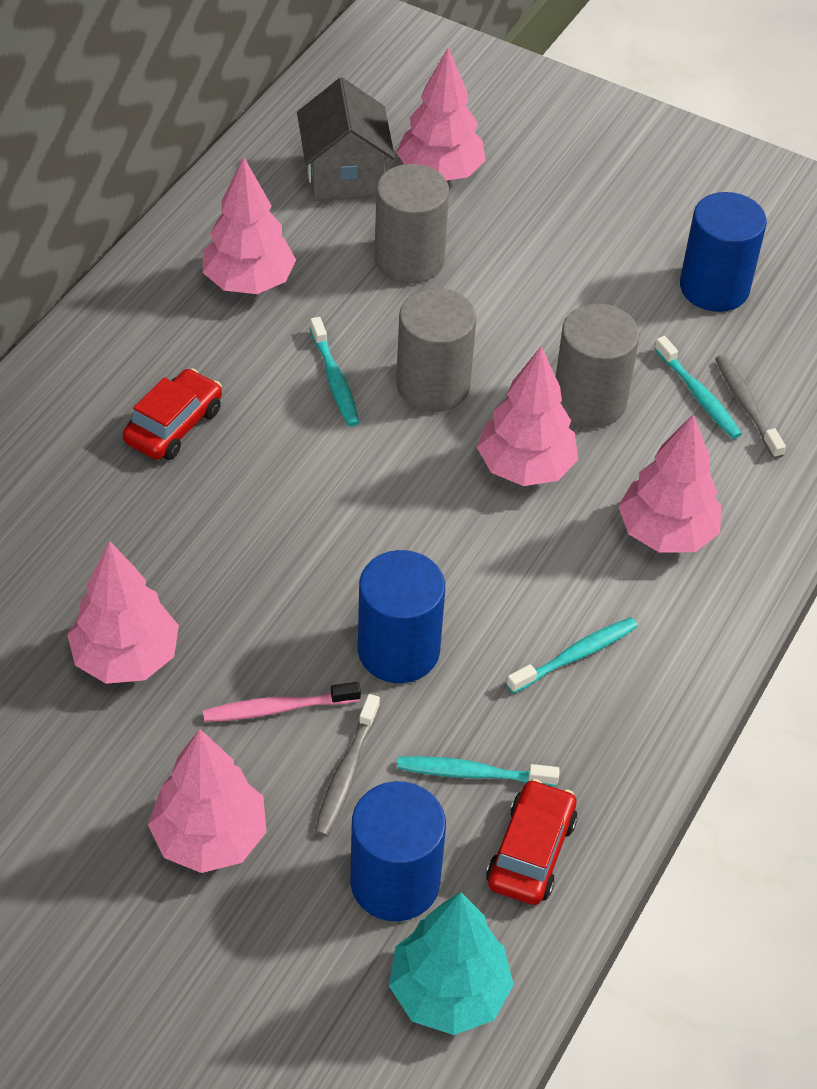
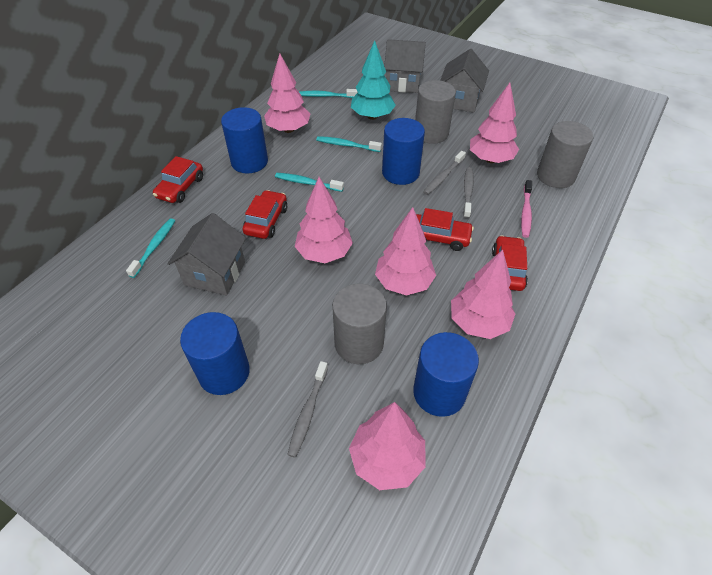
blue cylinder: 3 -> 4
grey house: 1 -> 3
grey toothbrush: 2 -> 3
red car: 2 -> 4

